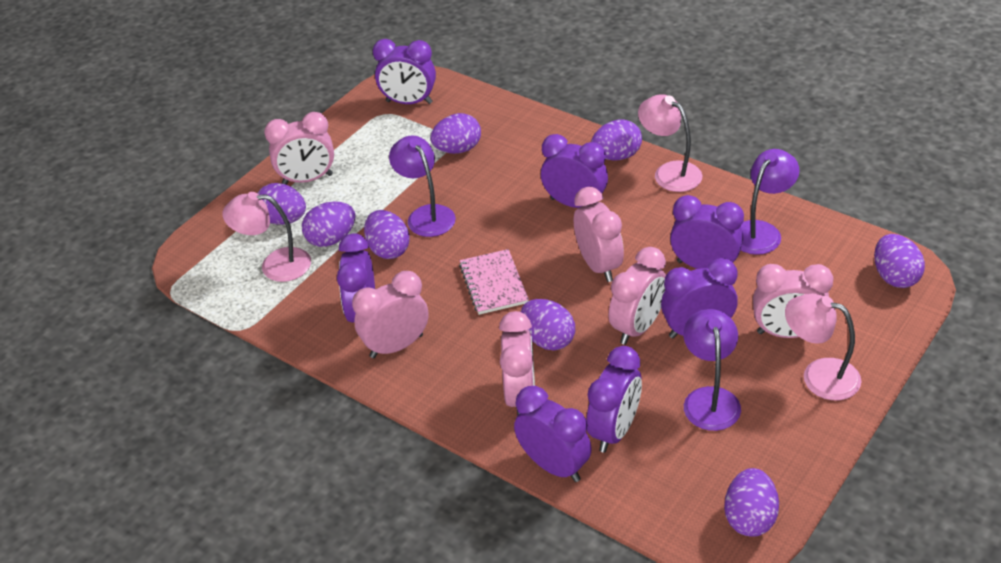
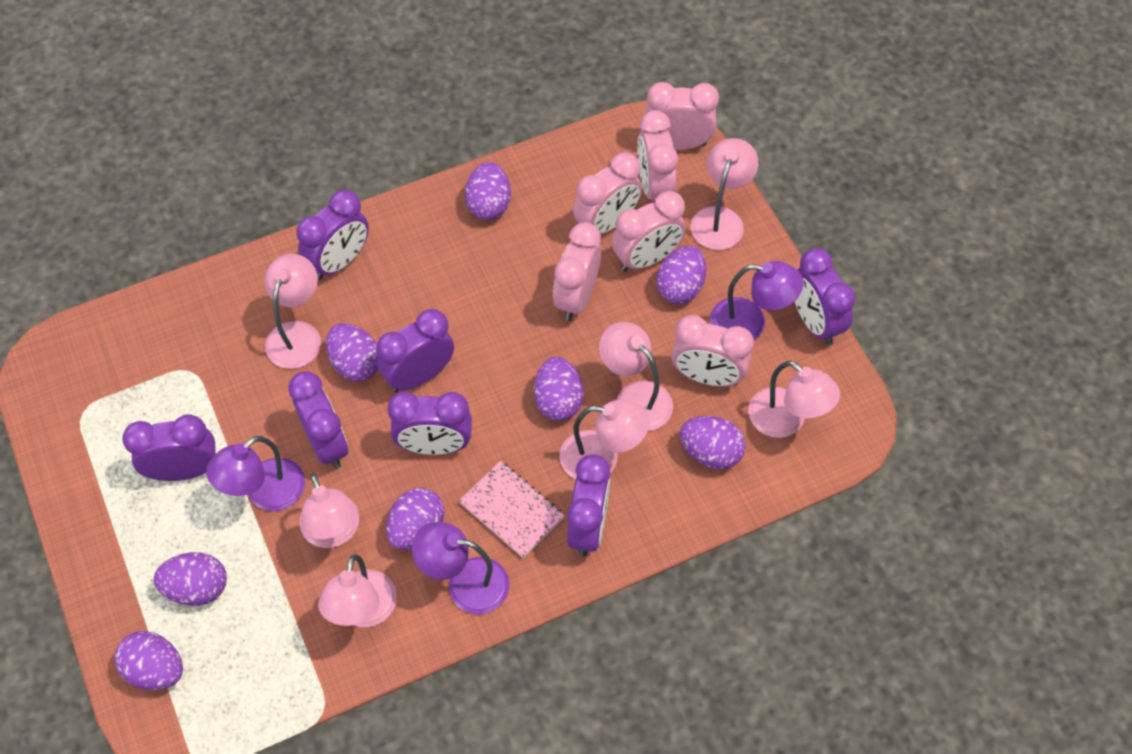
pink lamp: 3 -> 7

